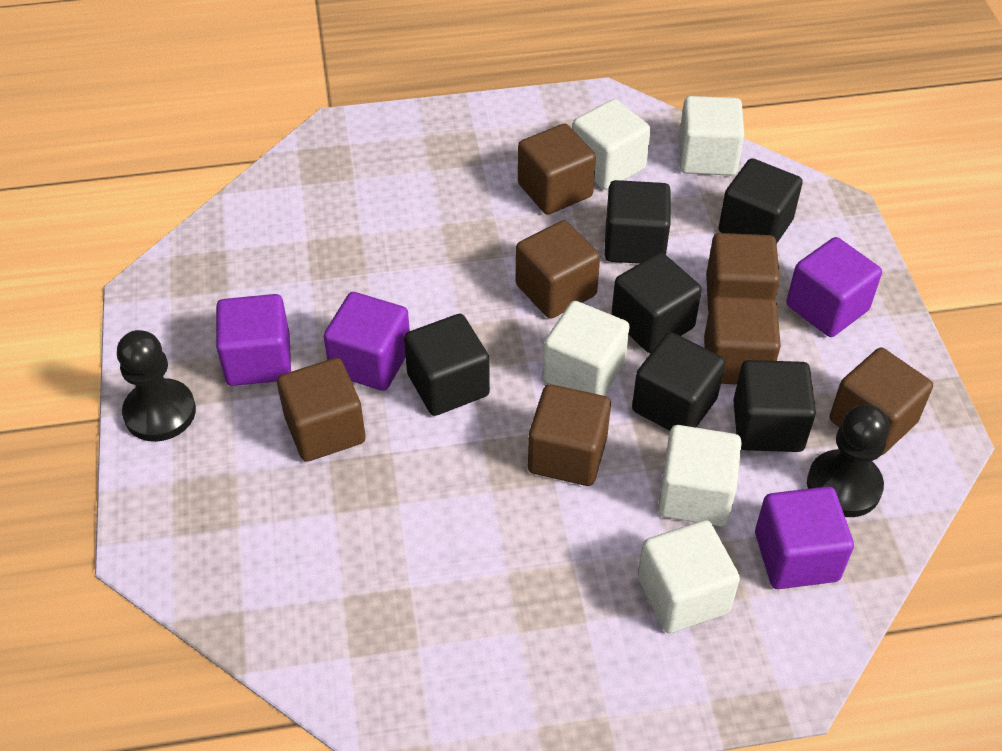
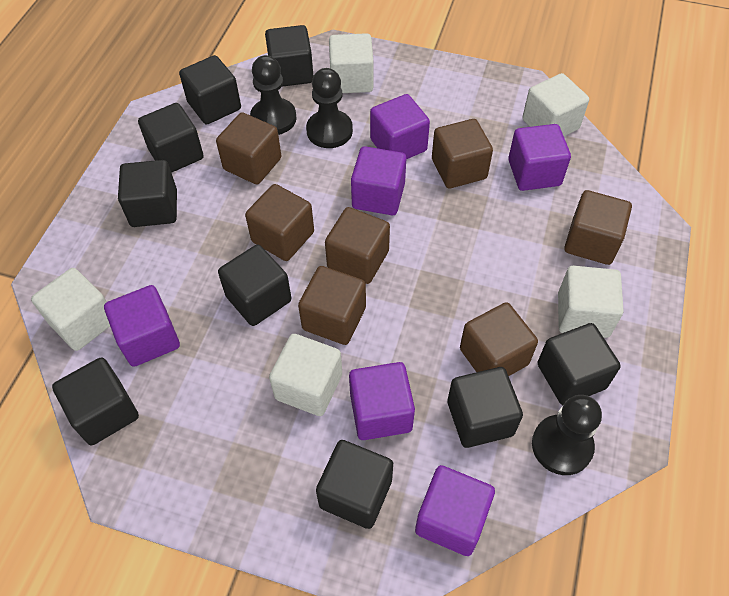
black cube: 6 -> 9
black pawn: 2 -> 3
purple cube: 4 -> 6

